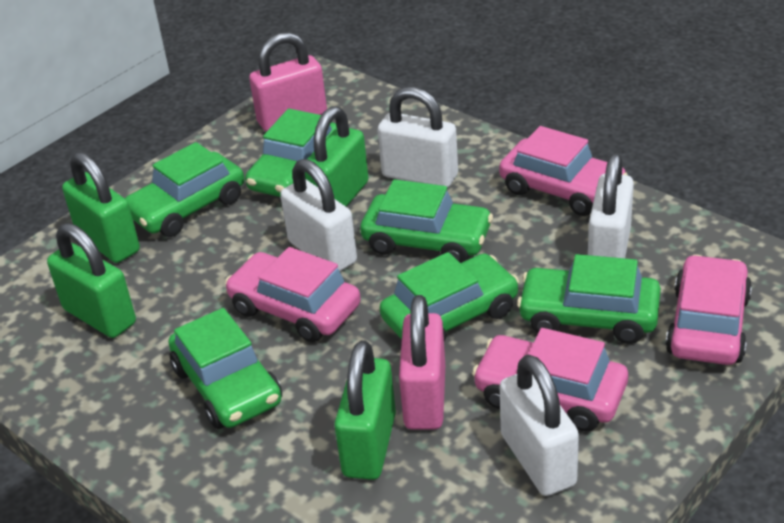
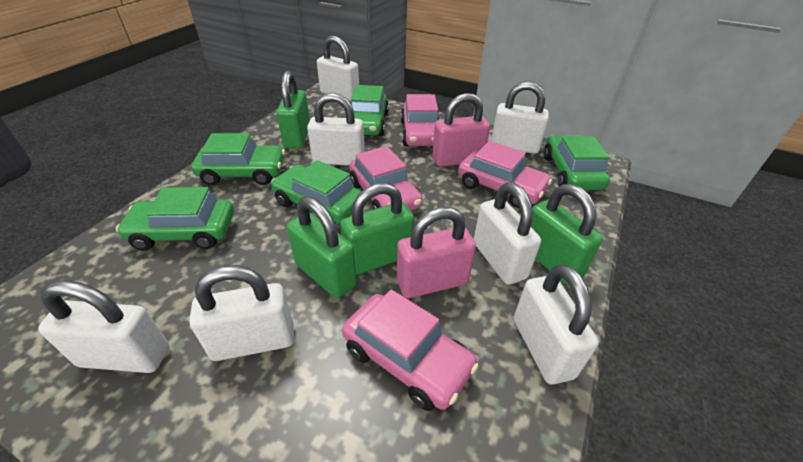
green car: 6 -> 5
white padlock: 4 -> 7

